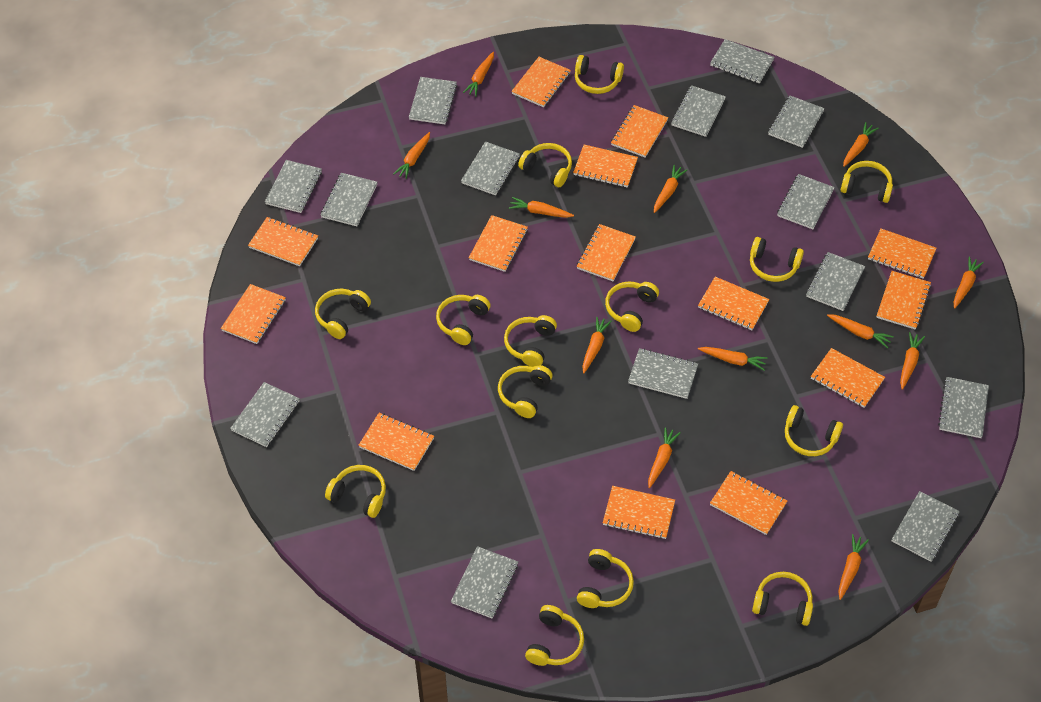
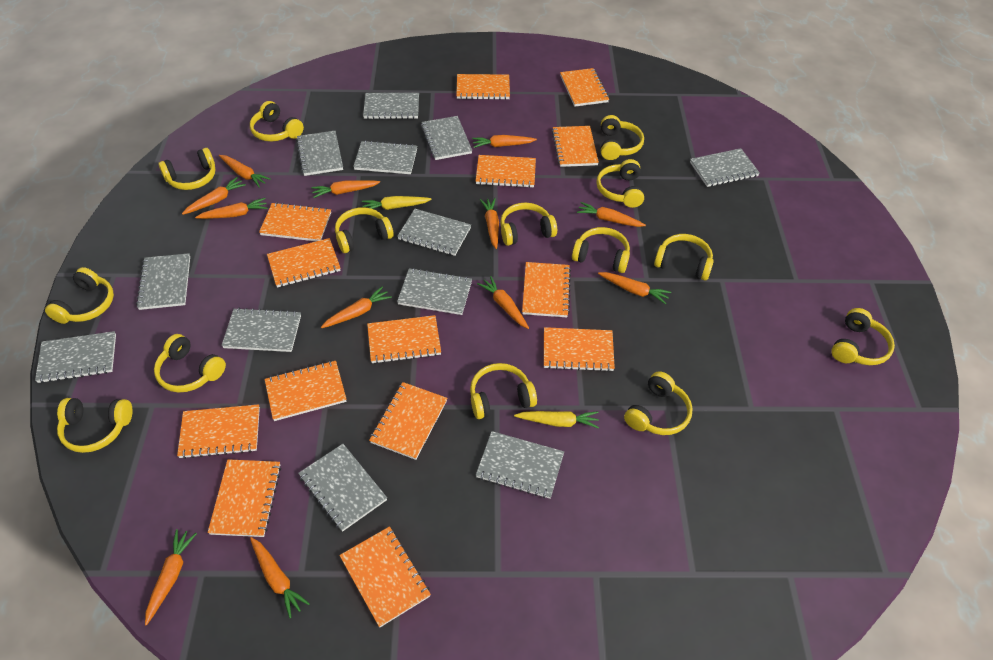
grey notebook: 14 -> 12
yellow carrot: 0 -> 2

